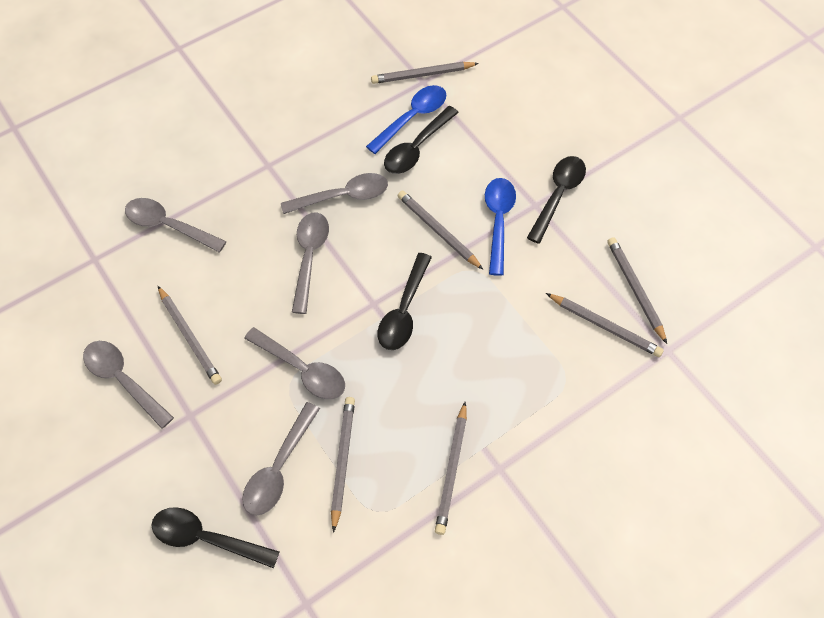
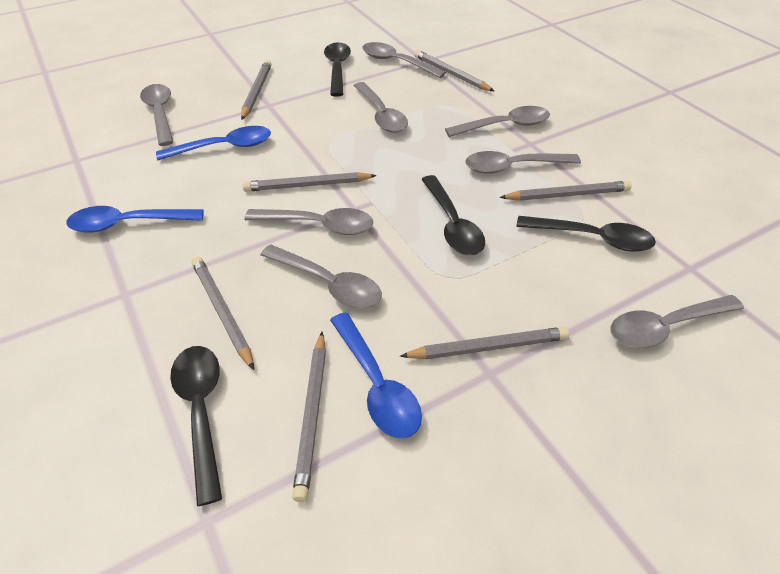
blue spoon: 2 -> 3
grey spoon: 6 -> 8

